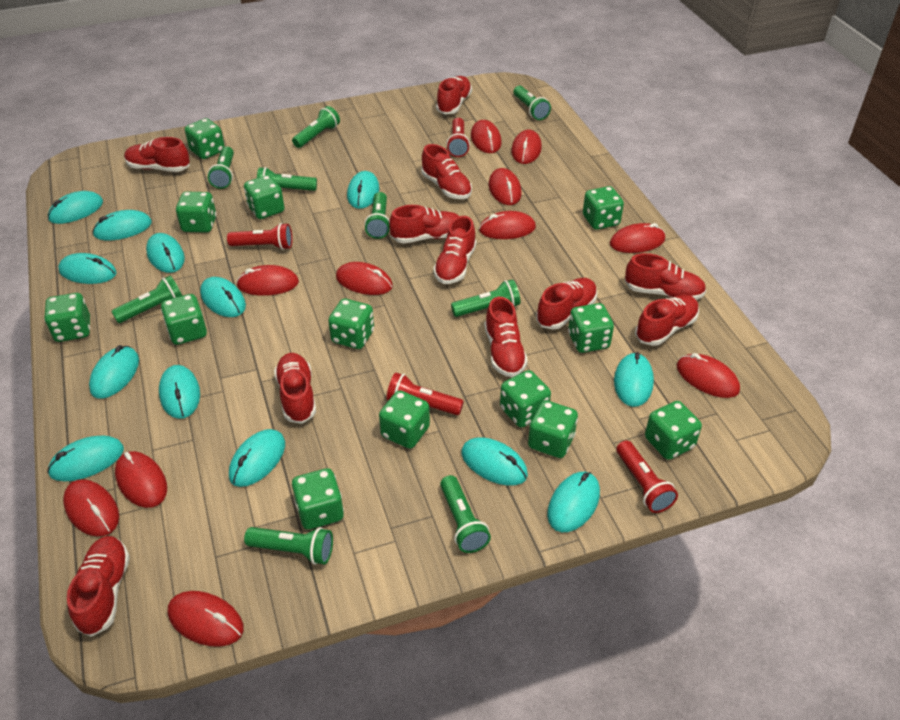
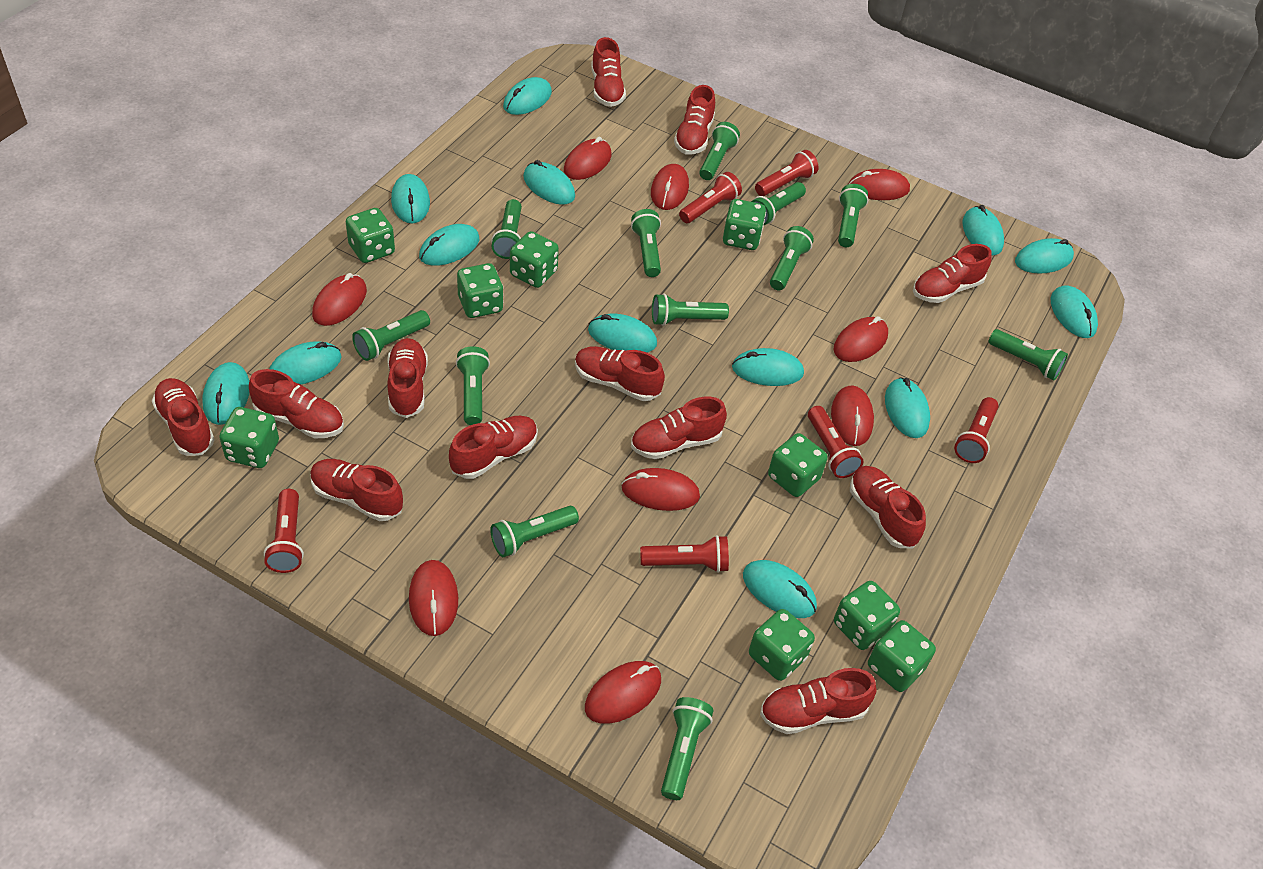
green dice: 13 -> 9
green flashlight: 9 -> 12
red flashlight: 4 -> 6
red mouse: 11 -> 9
red shoe: 11 -> 12

